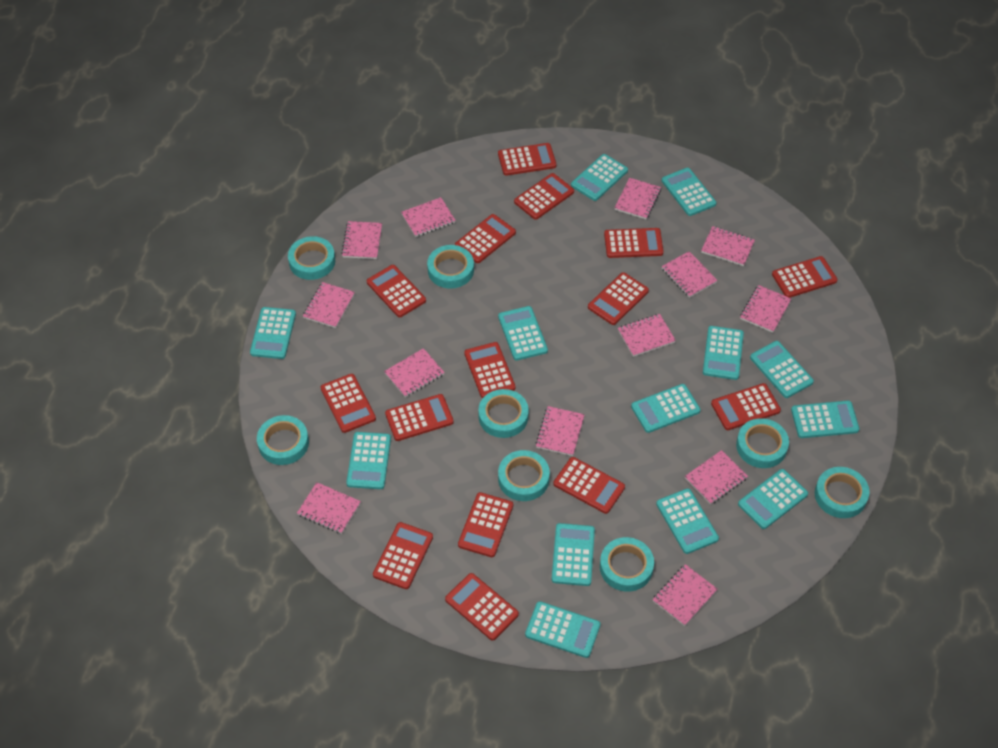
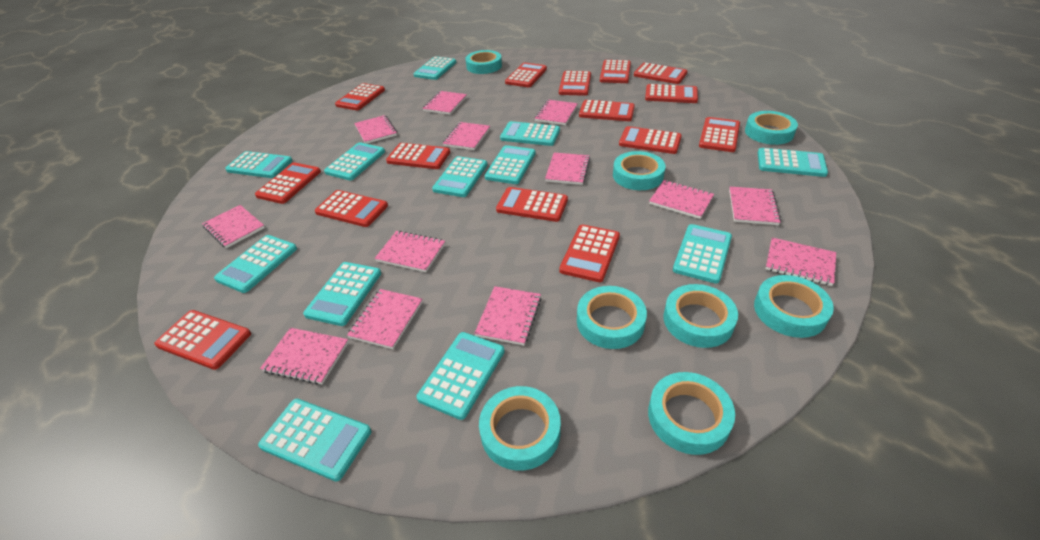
turquoise calculator: 13 -> 12

